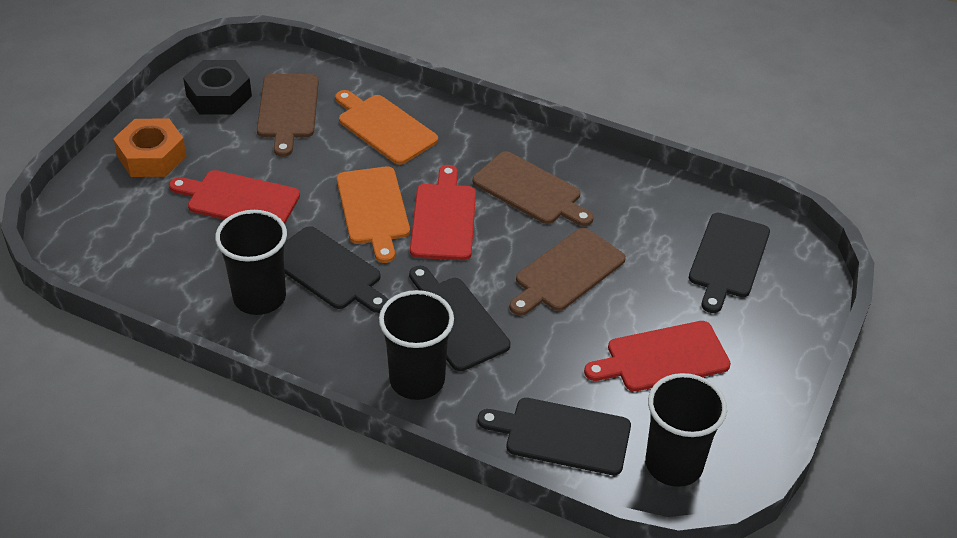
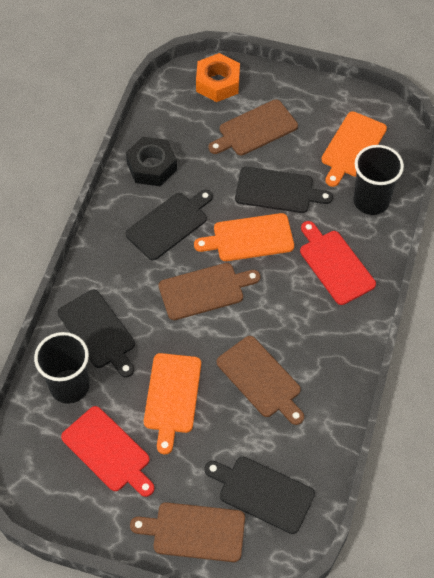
black cup: 3 -> 2
brown cutting board: 3 -> 4
orange cutting board: 2 -> 3
red cutting board: 3 -> 2

